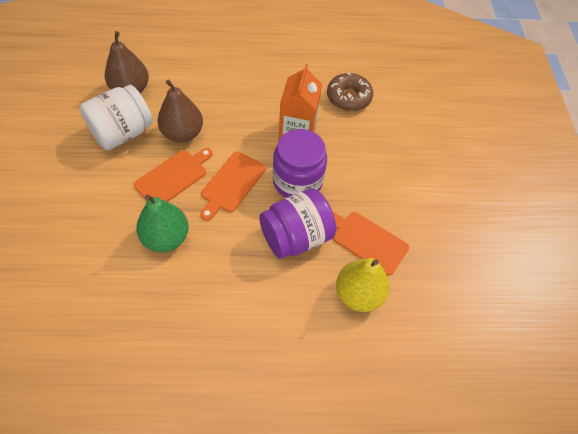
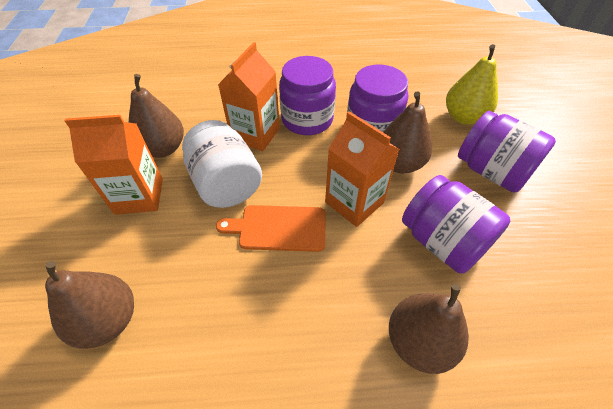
brown donut: 1 -> 0
brown pear: 2 -> 4
green pear: 1 -> 0
orange carton: 1 -> 3
orange cutting board: 3 -> 1
purple jar: 2 -> 4

